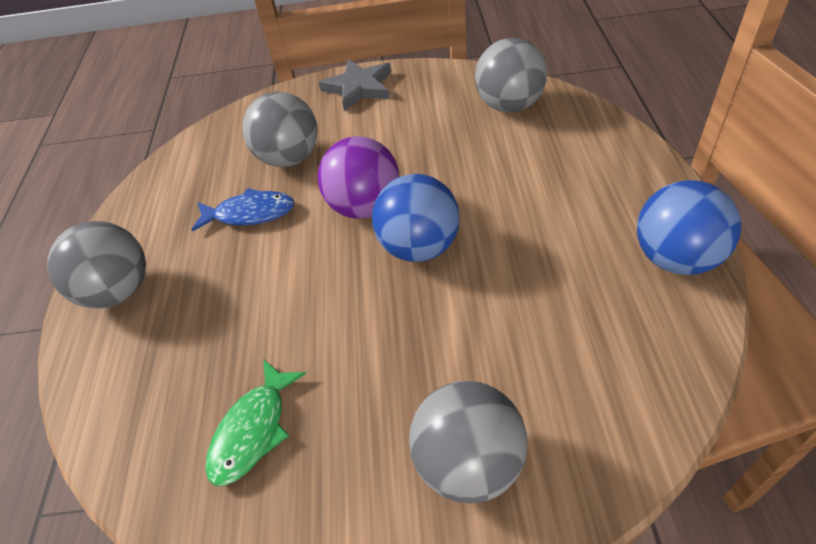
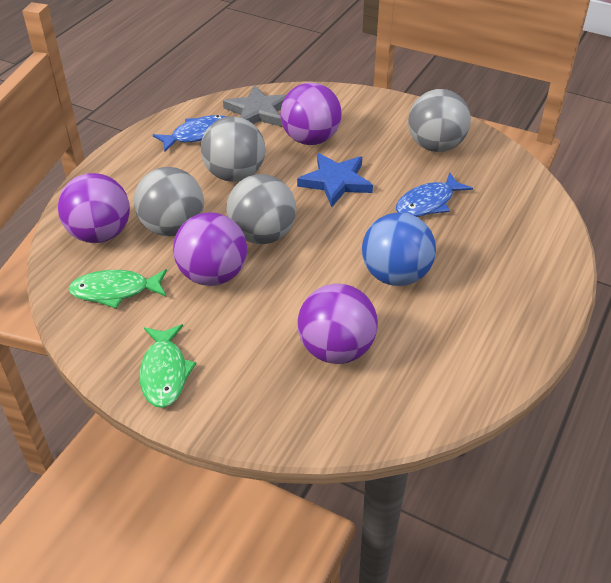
blue ball: 2 -> 1
blue fish: 1 -> 2
blue star: 0 -> 1
green fish: 1 -> 2
purple ball: 1 -> 4

